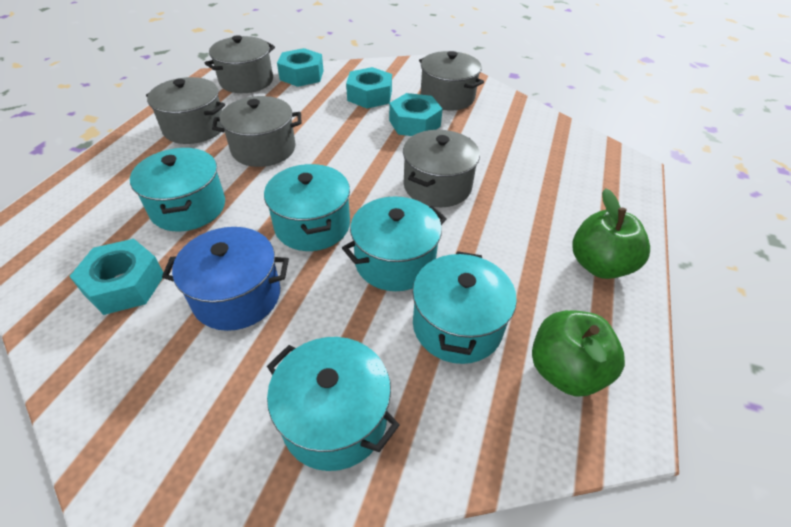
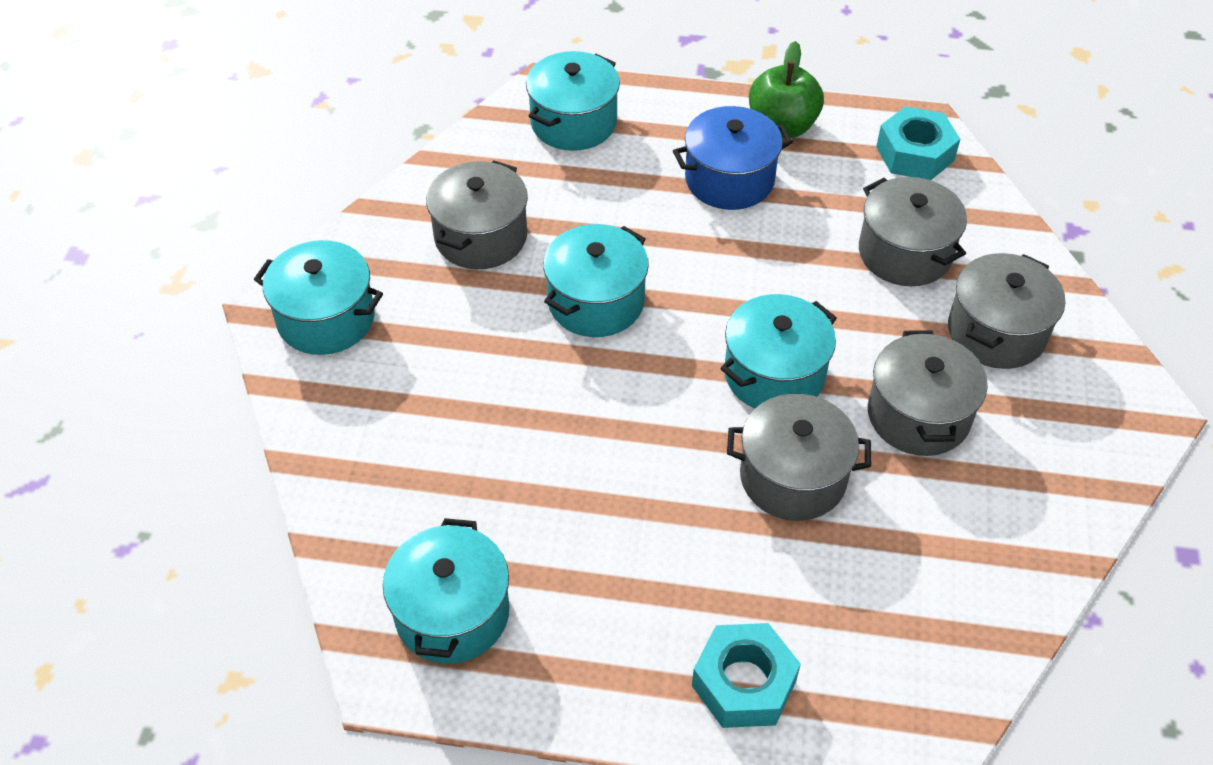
green apple: 2 -> 1
turquoise nut: 4 -> 2

